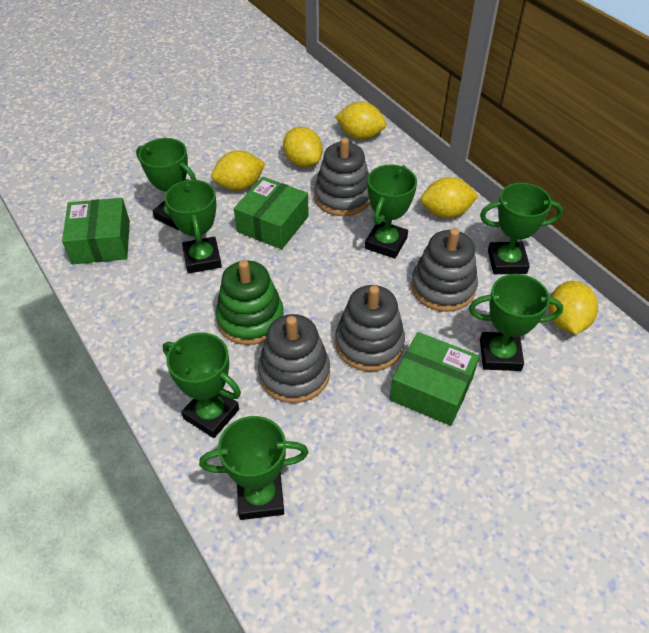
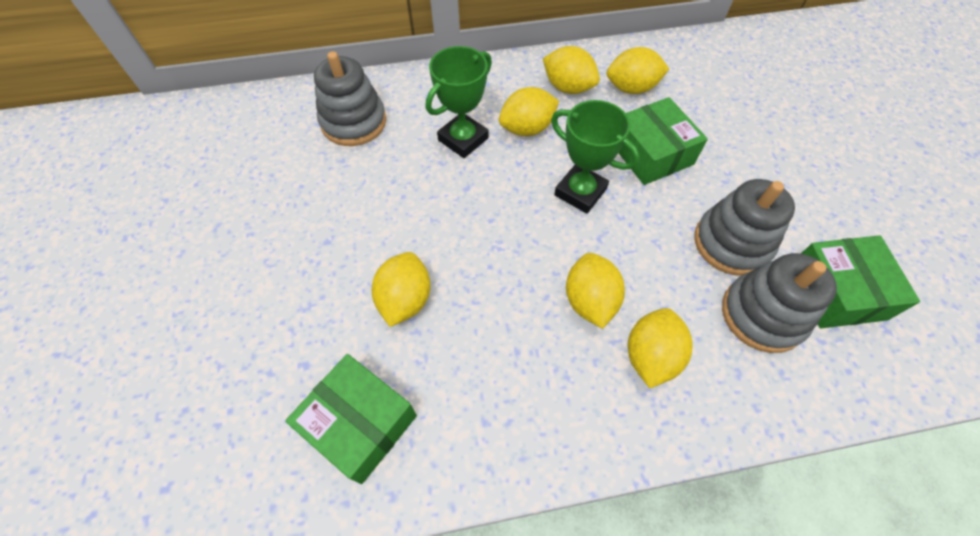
green stacking toy: 1 -> 0
green trophy: 7 -> 2
grey stacking toy: 4 -> 3
yellow lemon: 5 -> 6

